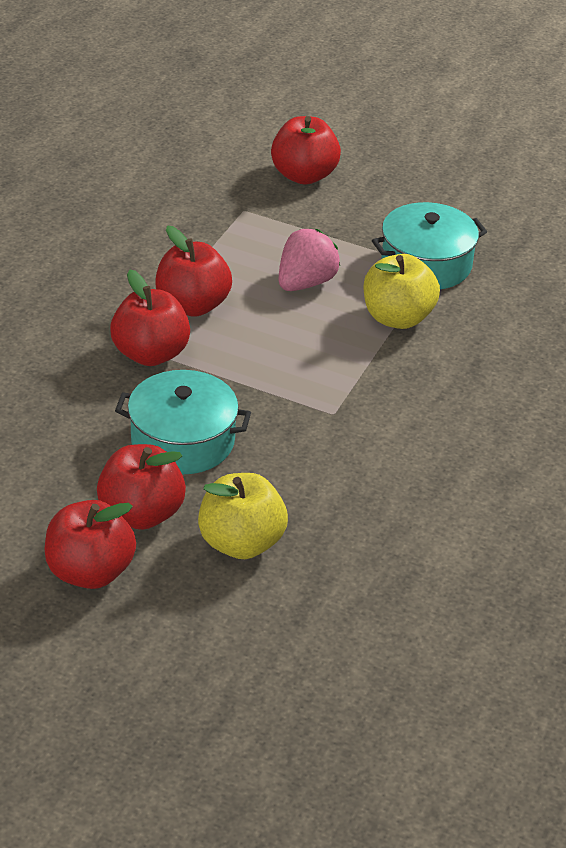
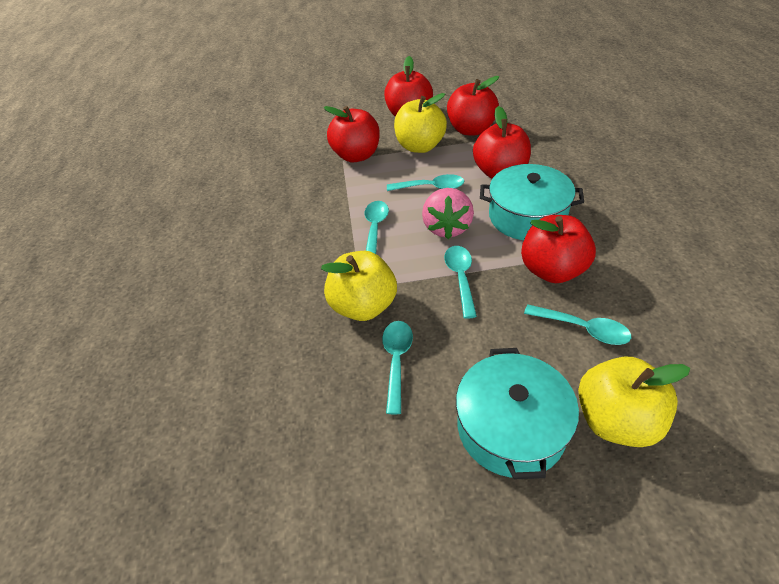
turquoise spoon: 0 -> 5
yellow apple: 2 -> 3

